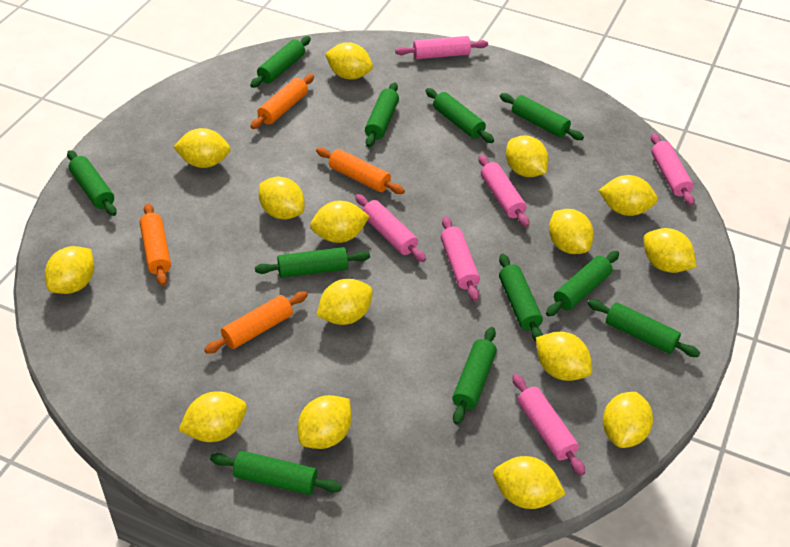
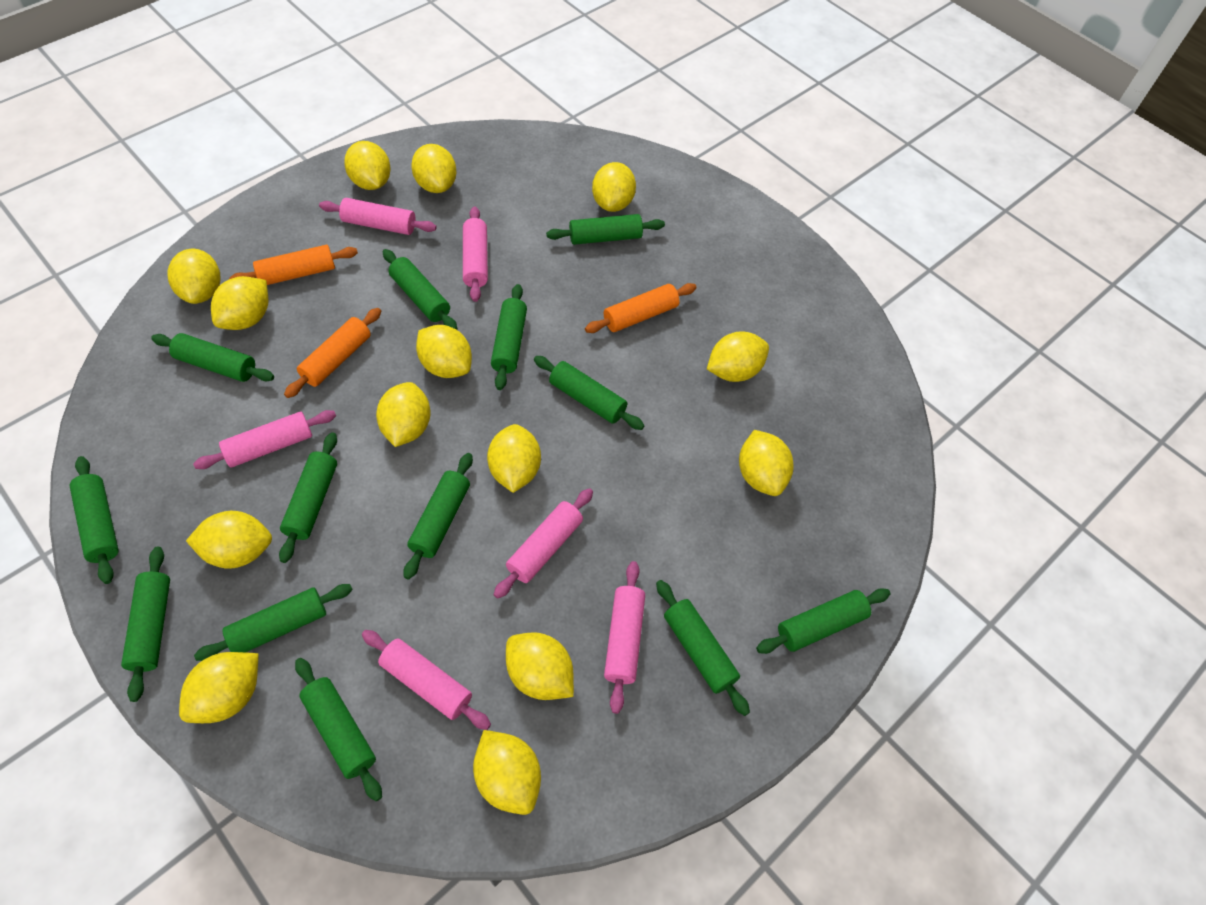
green rolling pin: 11 -> 13
orange rolling pin: 4 -> 3
yellow lemon: 15 -> 14

